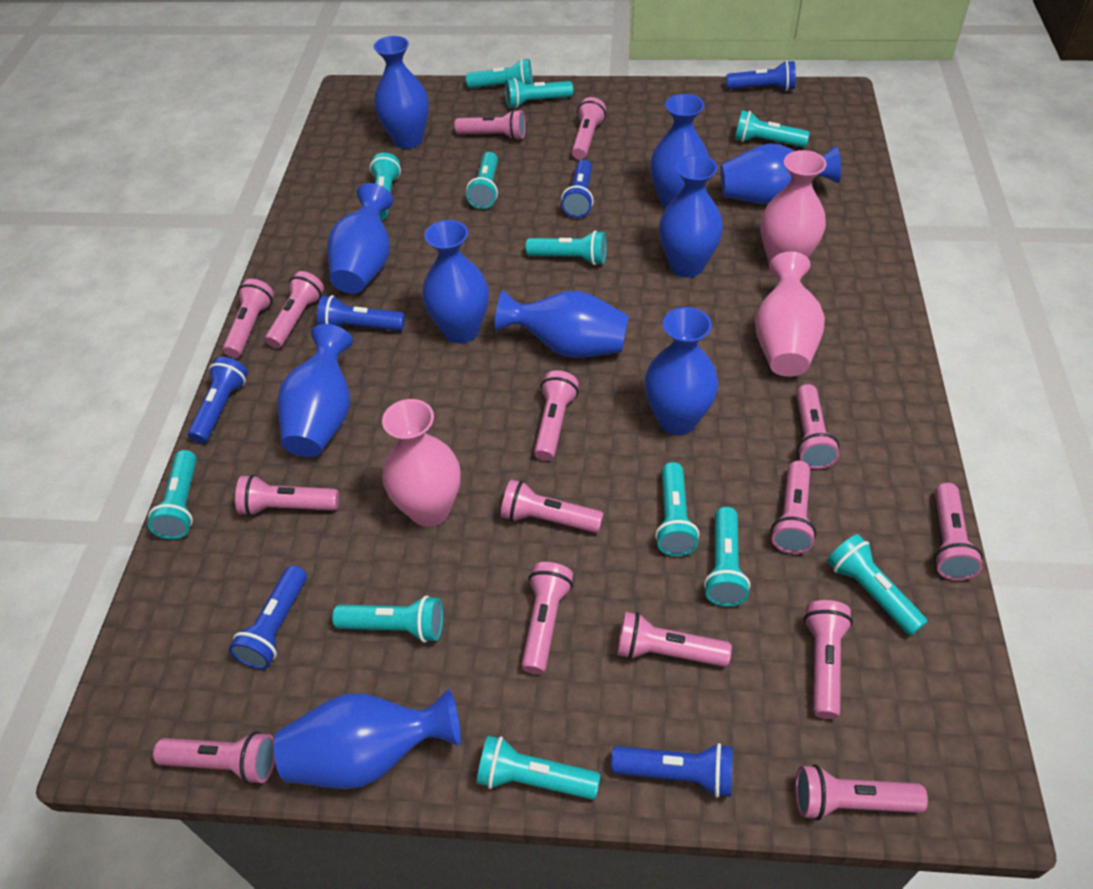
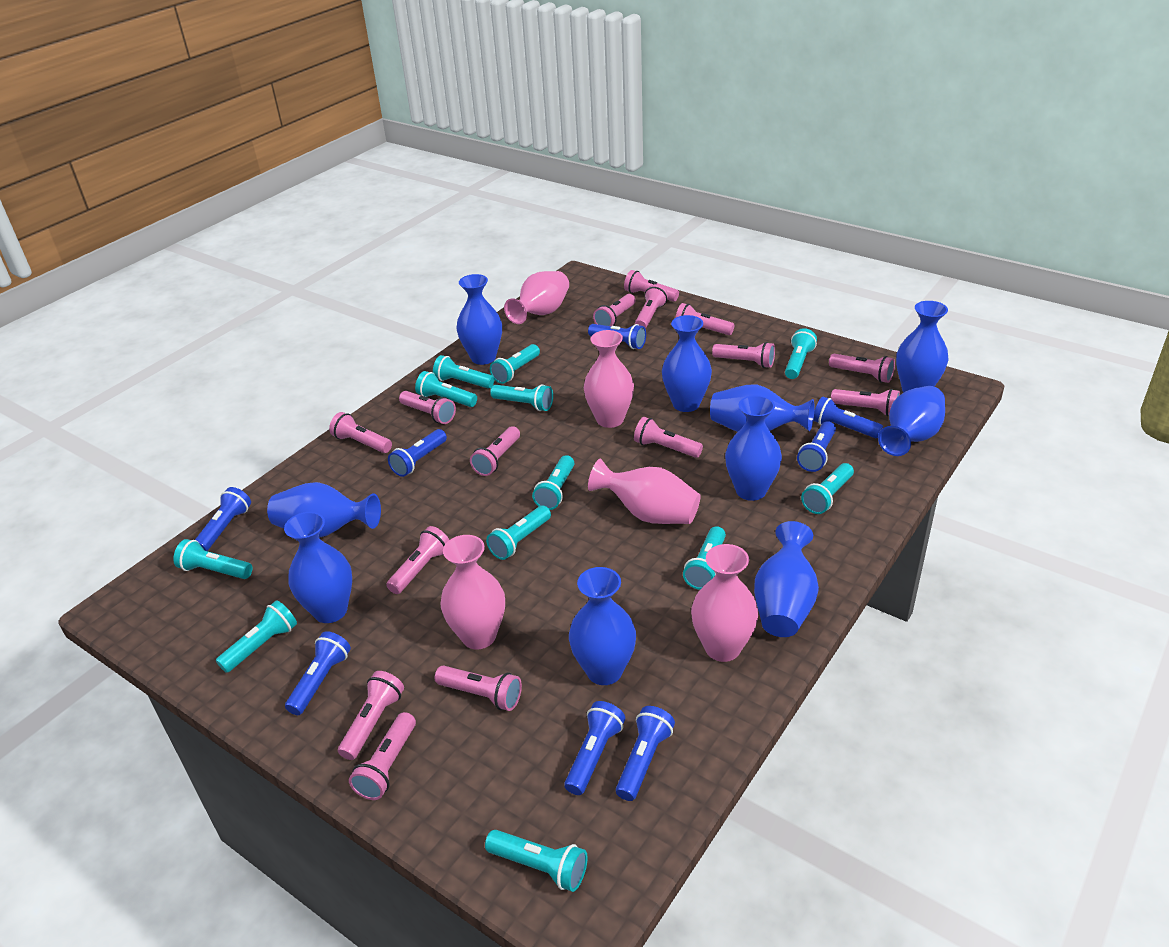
blue flashlight: 6 -> 8
pink vase: 3 -> 5

